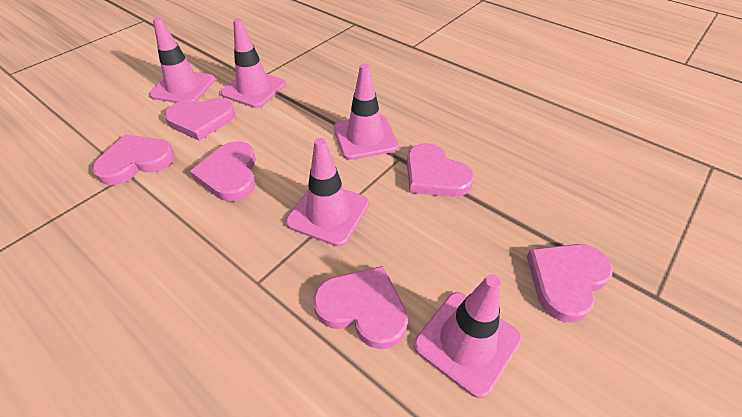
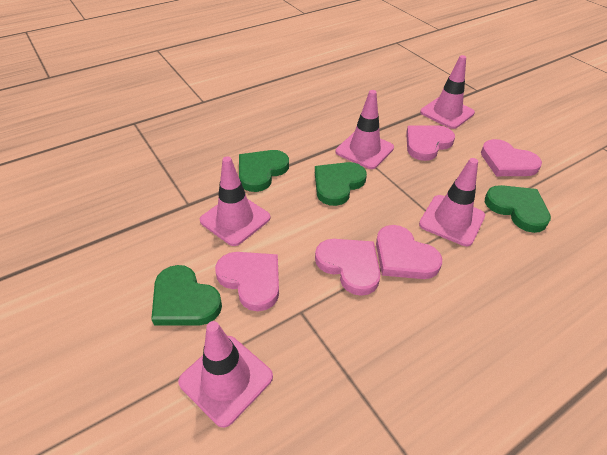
green heart: 0 -> 4
pink heart: 6 -> 5

